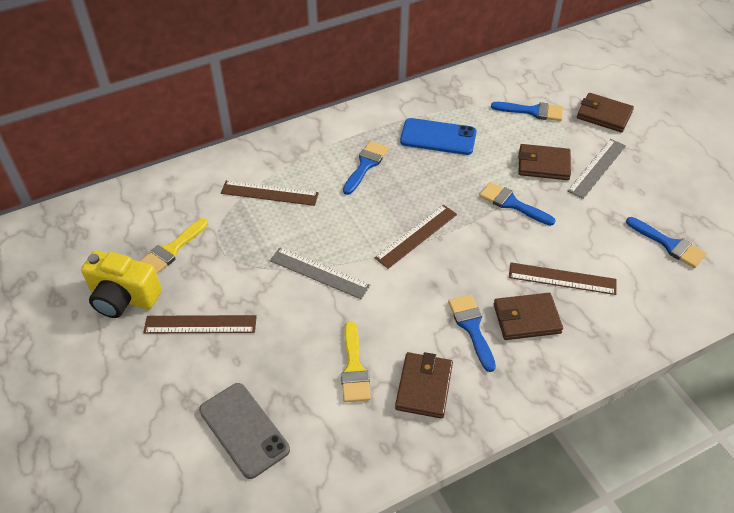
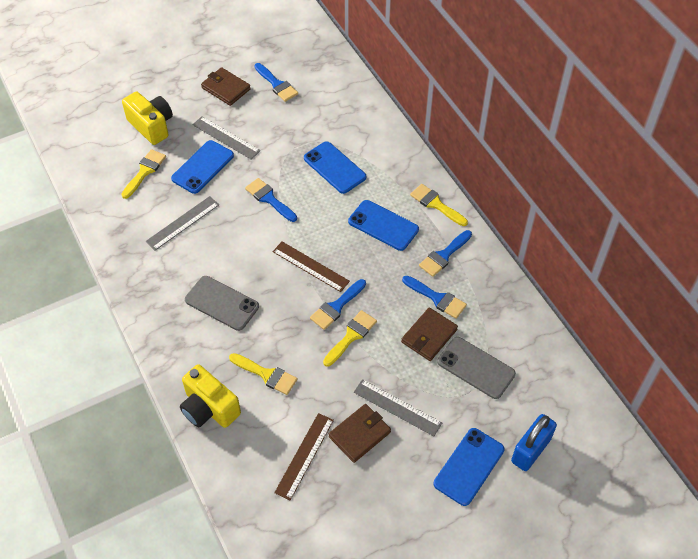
blue padlock: 0 -> 1
blue phone: 1 -> 4
brown ruler: 4 -> 2
brown wallet: 4 -> 3
grey phone: 1 -> 2
grey ruler: 2 -> 3
yellow brush: 2 -> 4
yellow camera: 1 -> 2

